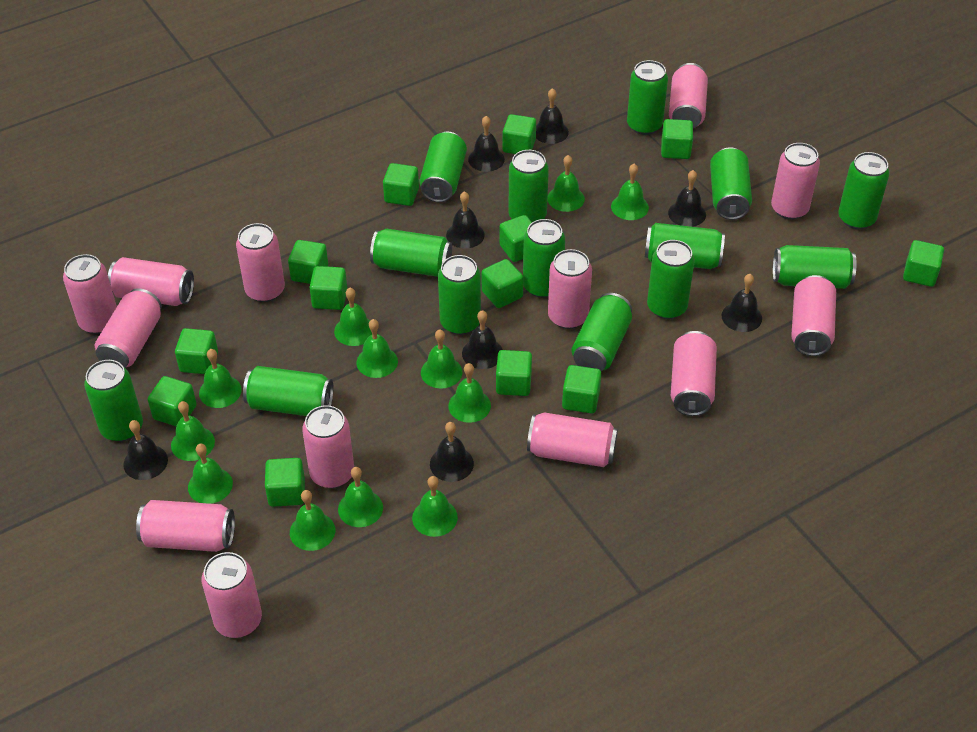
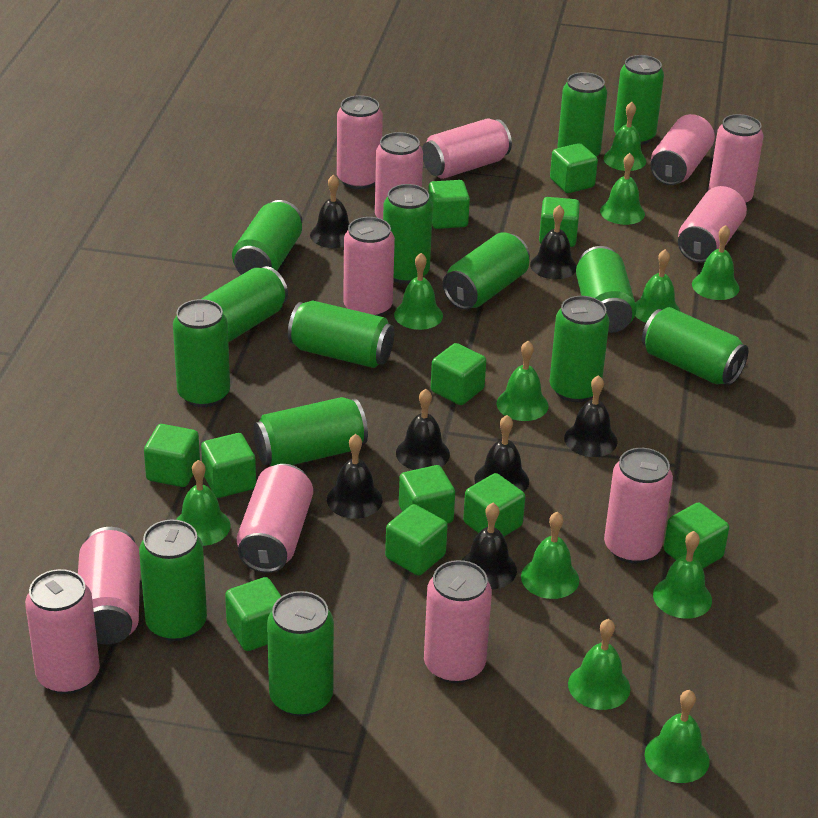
black bell: 8 -> 7
green bell: 12 -> 11
green cube: 13 -> 11
pink can: 13 -> 12

